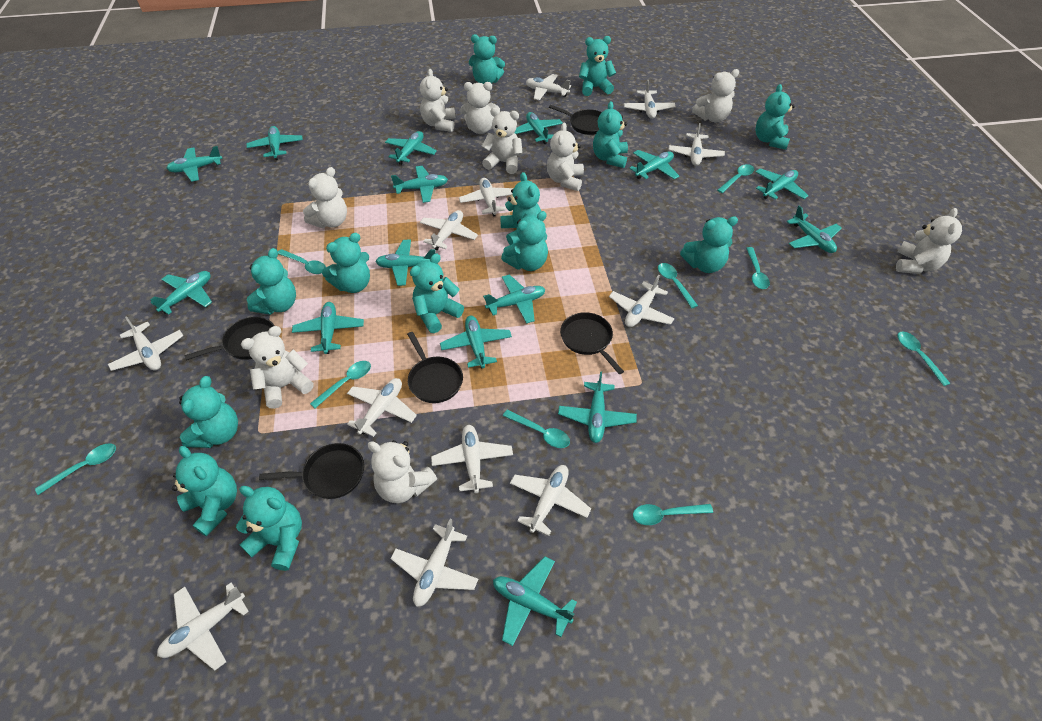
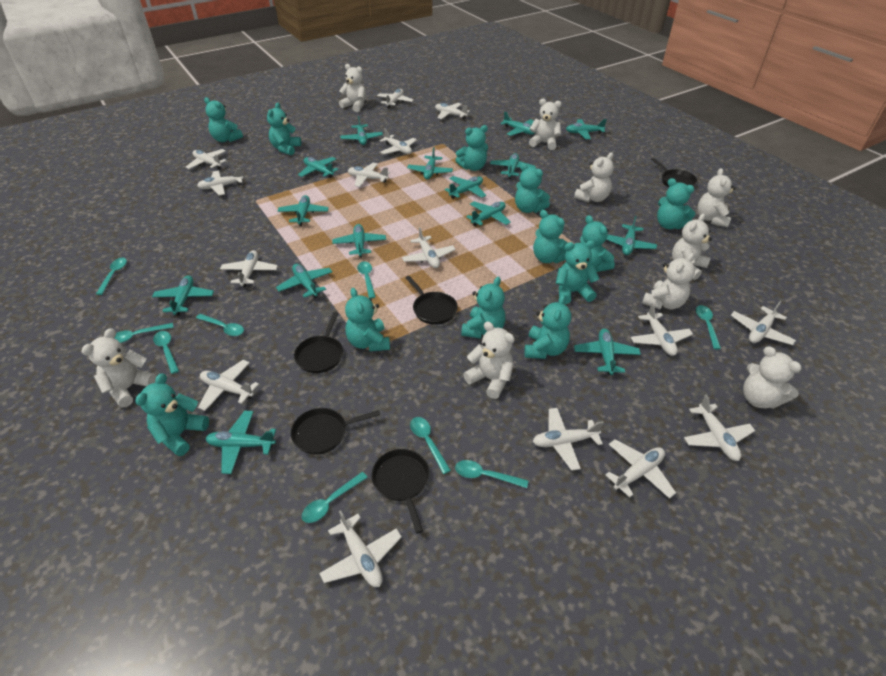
turquoise teddy bear: 13 -> 12
white plane: 12 -> 15

